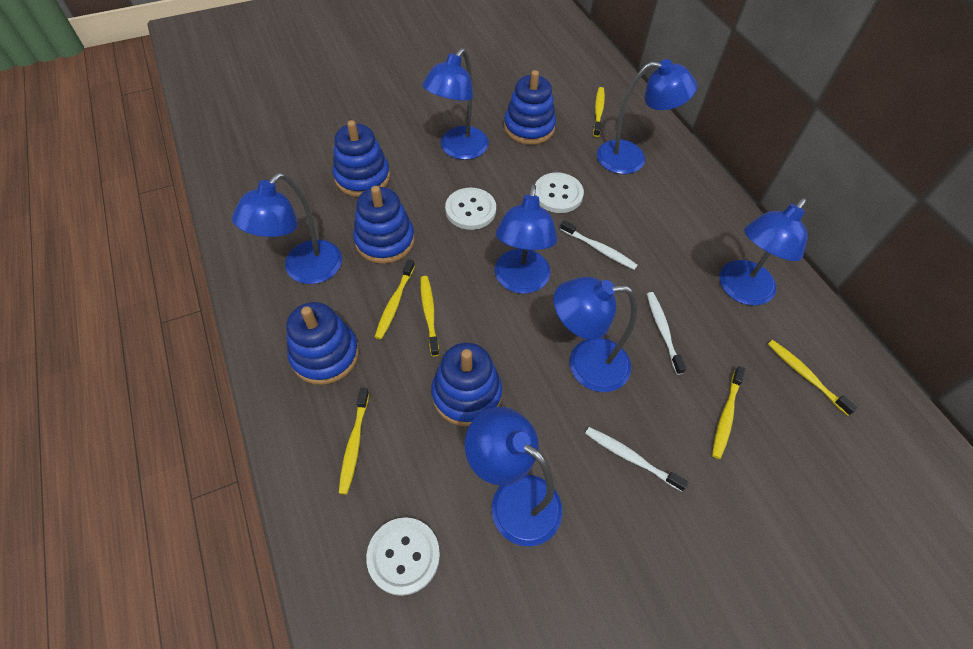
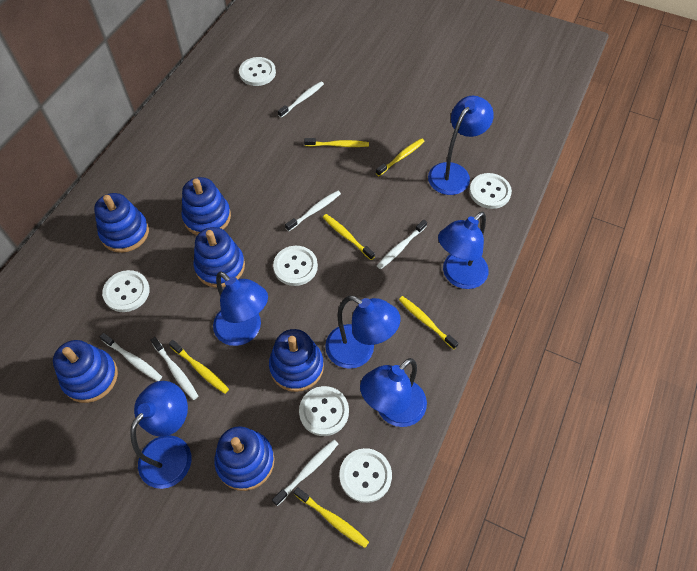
blue lamp: 7 -> 6
blue stacking toy: 5 -> 6
white button: 3 -> 6
white toothbrush: 3 -> 6

